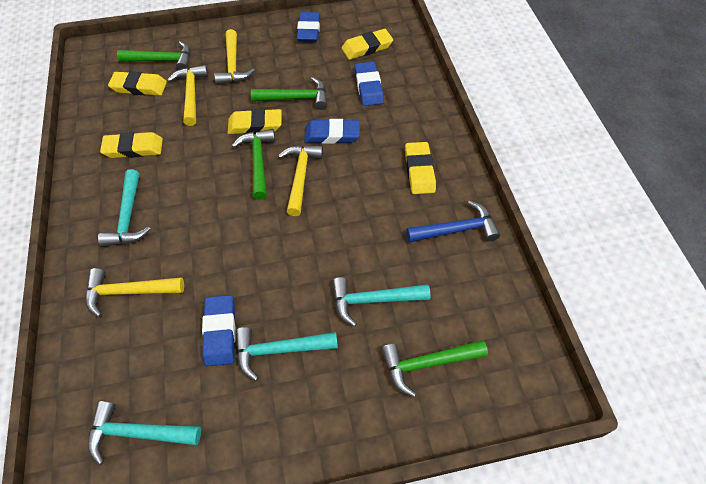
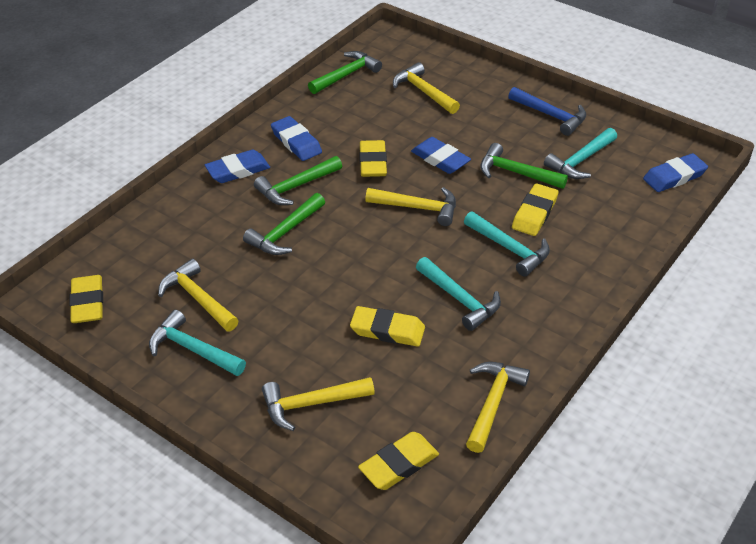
yellow hammer: 4 -> 5

